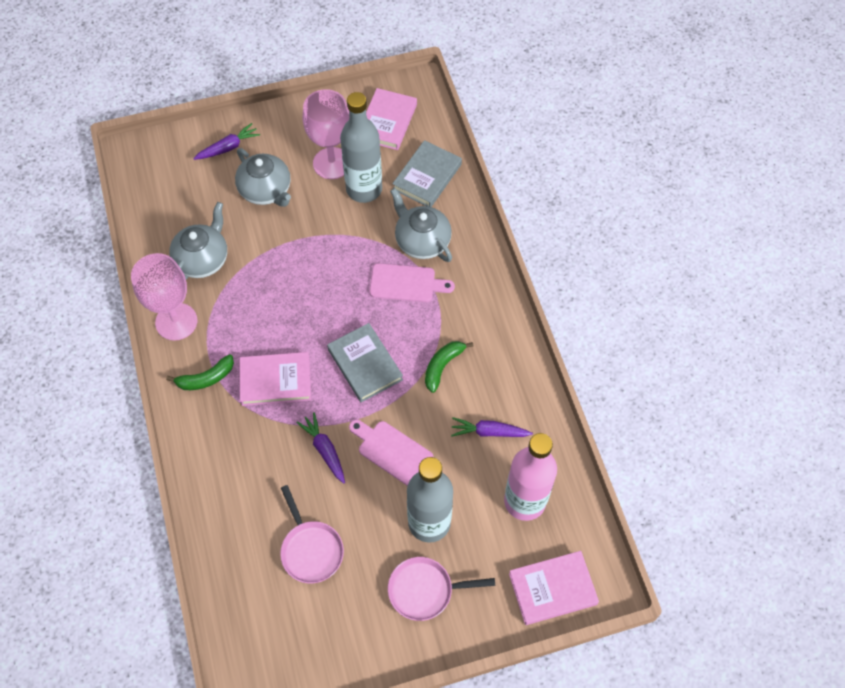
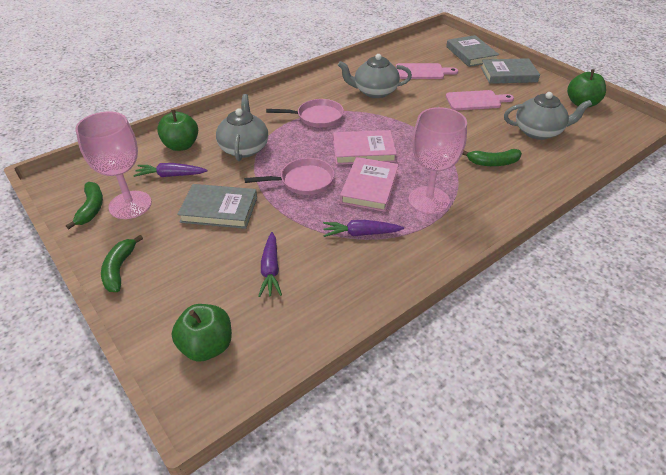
green apple: 0 -> 3
green banana: 2 -> 3
grey book: 2 -> 3
grey bottle: 2 -> 0
pink book: 3 -> 2
pink bottle: 1 -> 0

